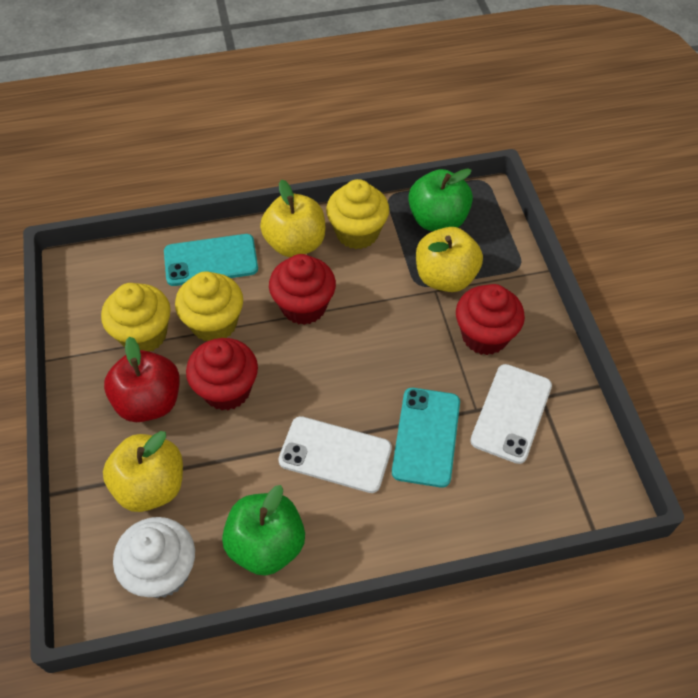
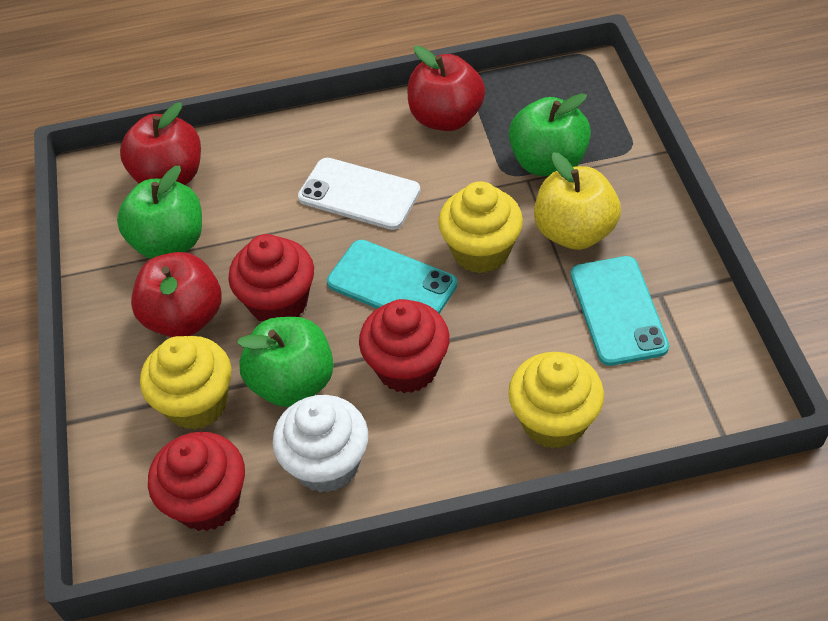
green apple: 2 -> 3
red apple: 1 -> 3
white phone: 2 -> 1
yellow apple: 3 -> 1

